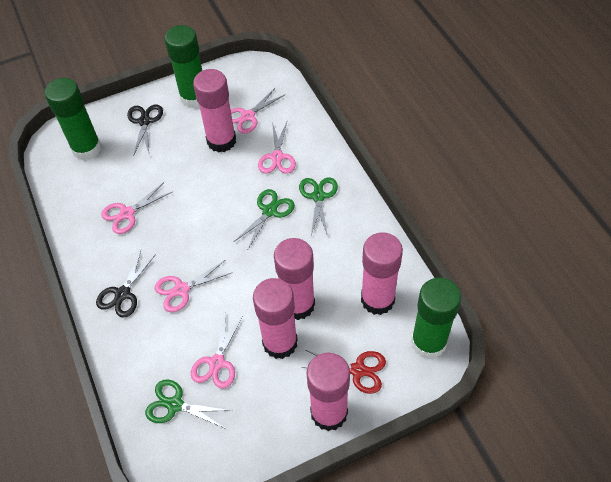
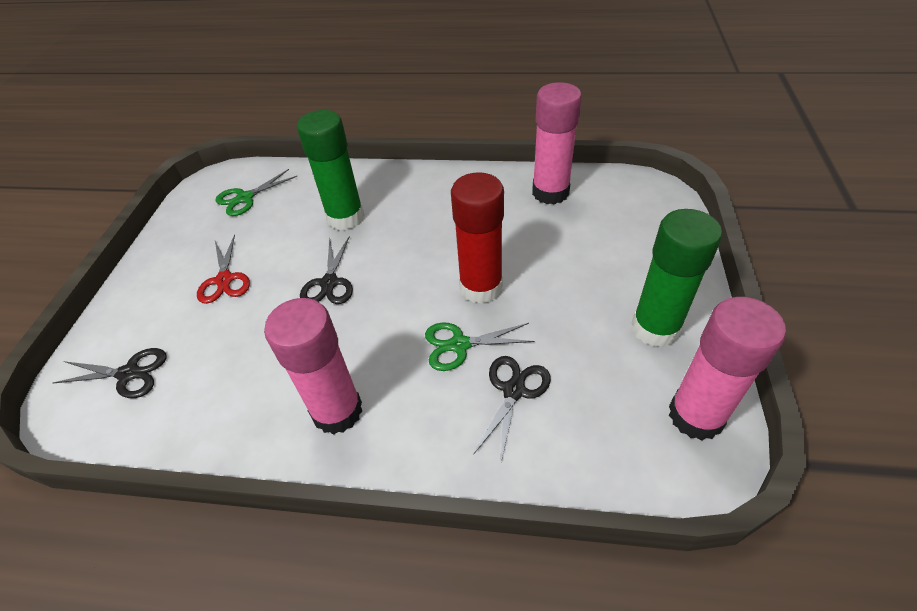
black scissors: 2 -> 3
green glue stick: 3 -> 2
green scissors: 3 -> 2
pink glue stick: 5 -> 3
pink scissors: 5 -> 0
red glue stick: 0 -> 1

